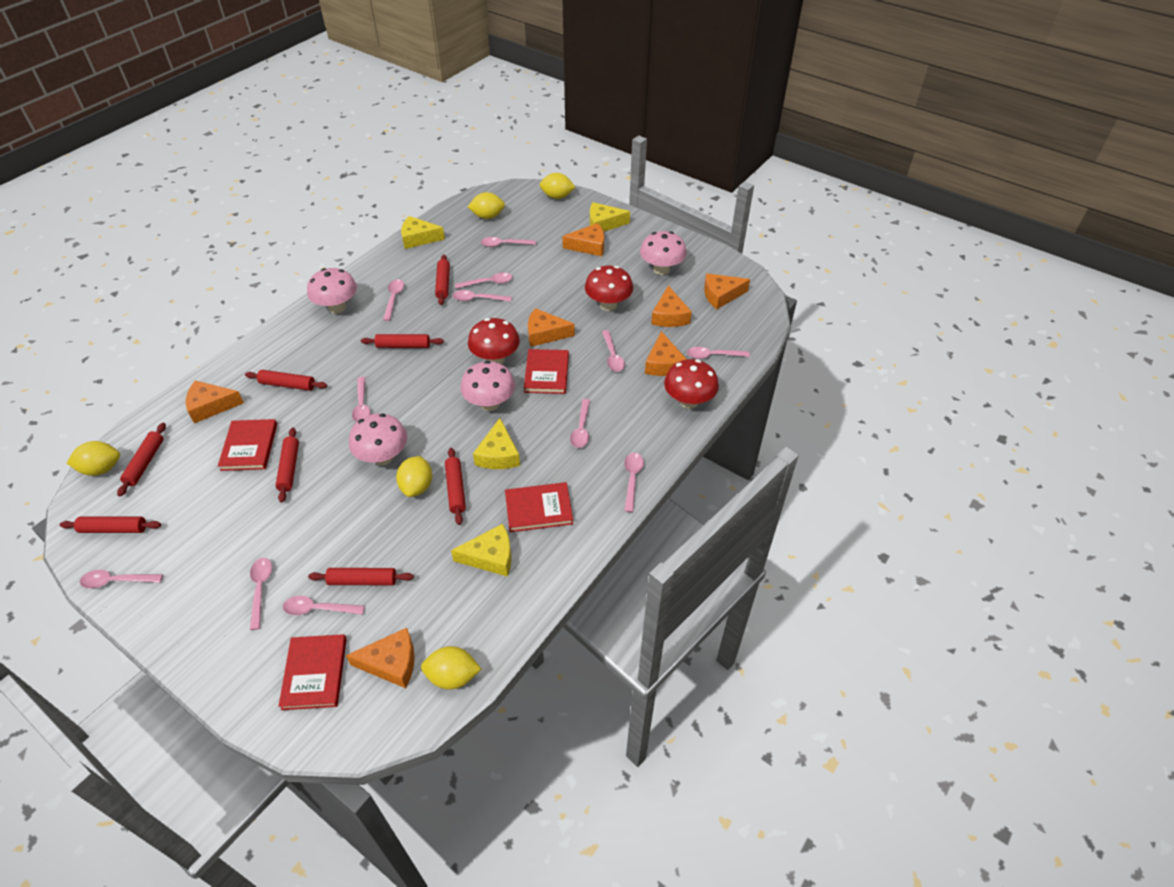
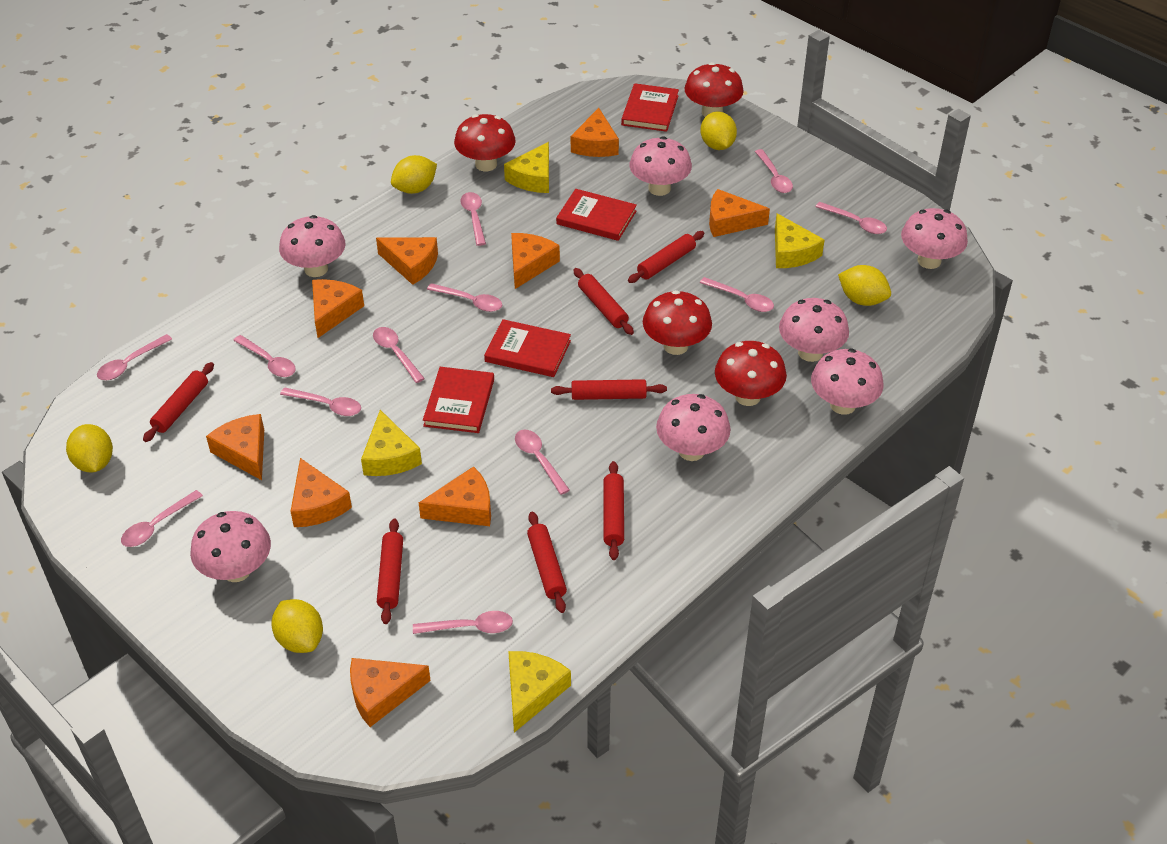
orange cheese: 7 -> 9
pink mushroom: 4 -> 7
red mushroom: 3 -> 4
red rolling pin: 8 -> 7

